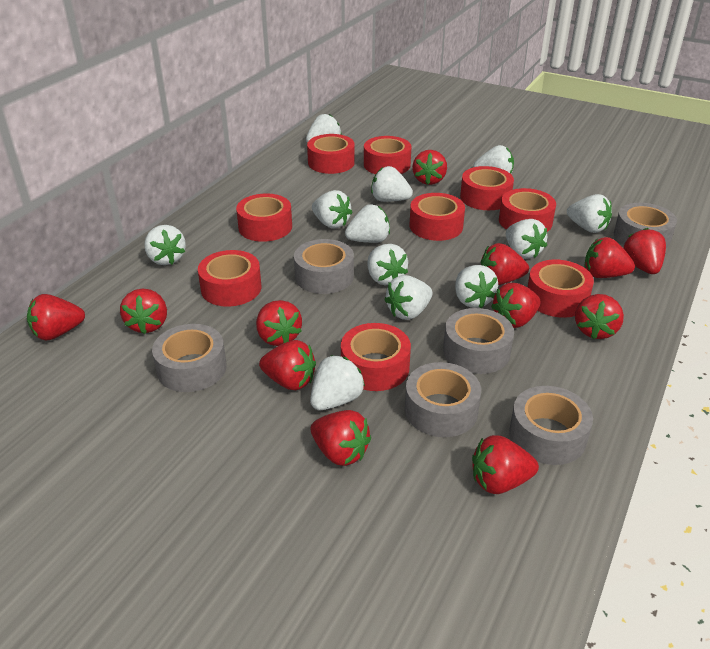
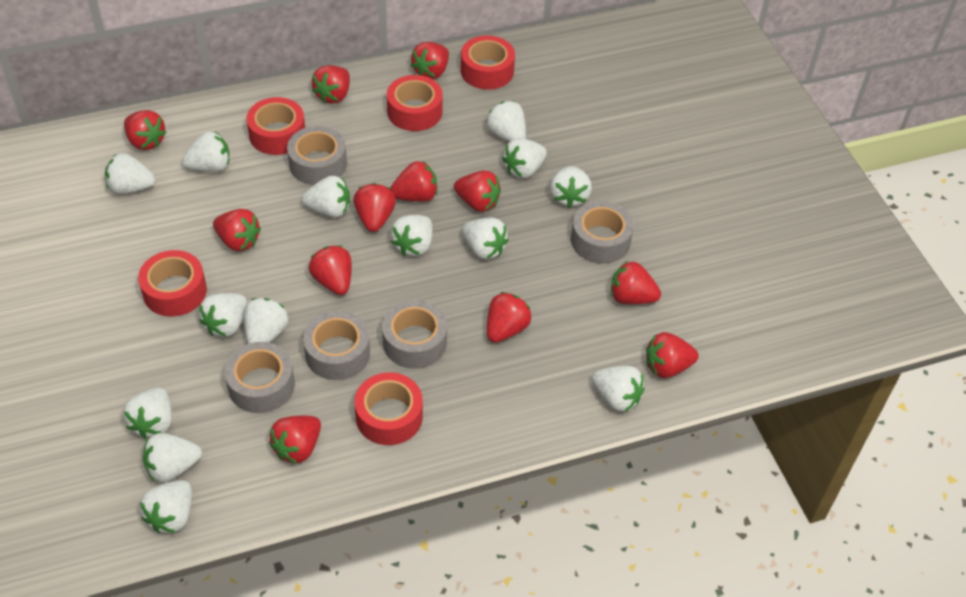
grey tape: 6 -> 5
red tape: 9 -> 5
white strawberry: 12 -> 14

